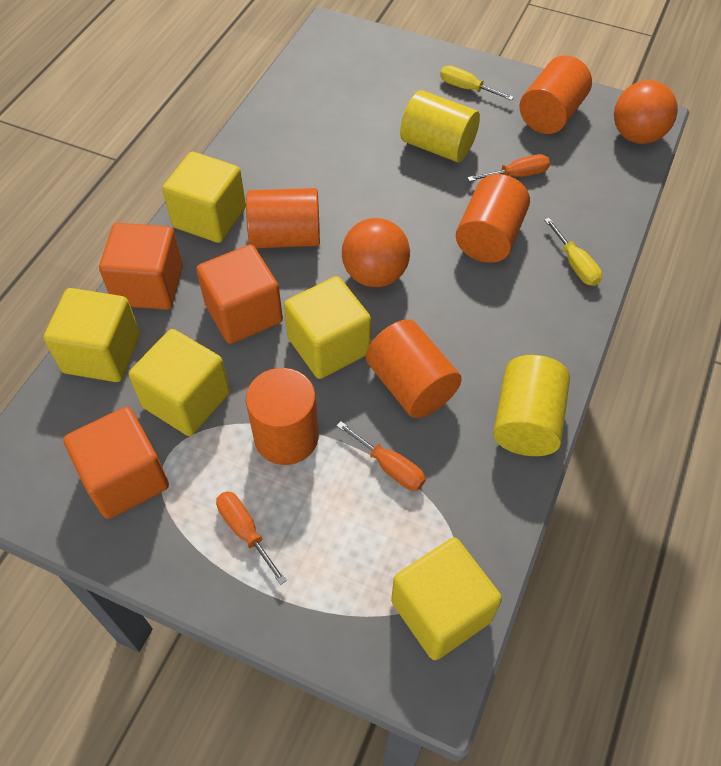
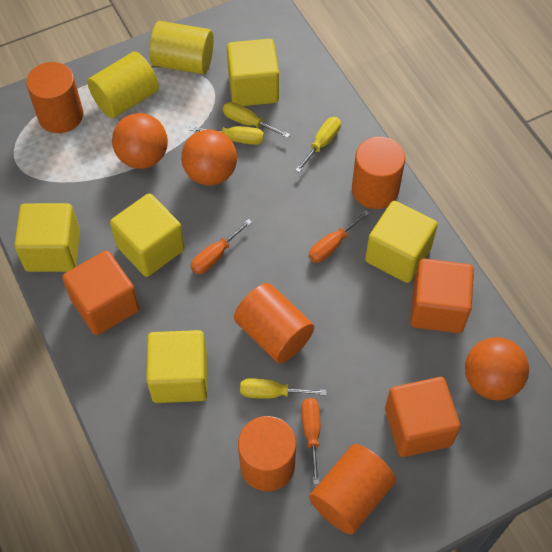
orange ball: 2 -> 3
yellow screwdriver: 2 -> 4

